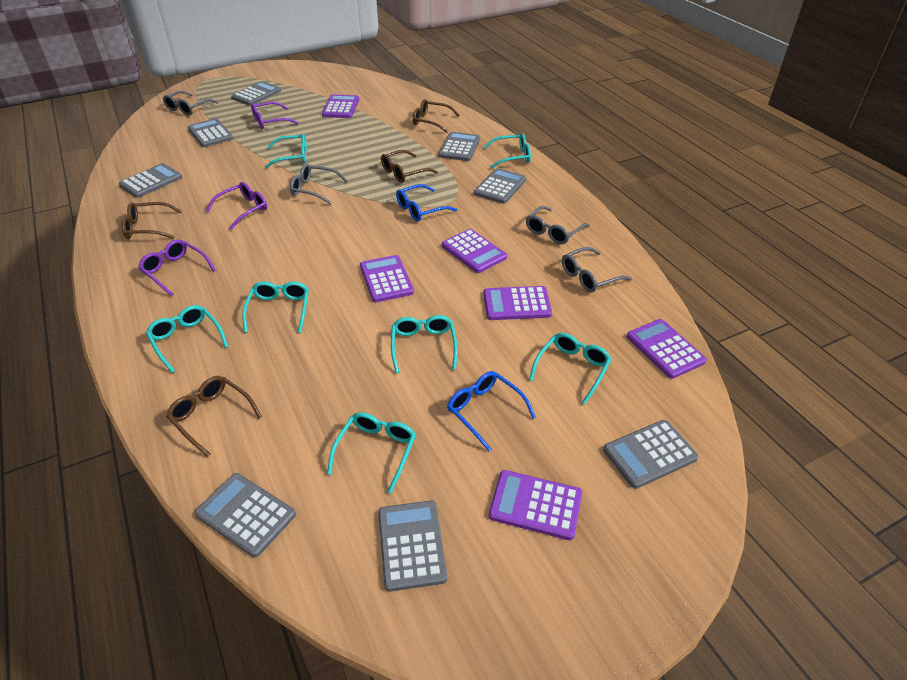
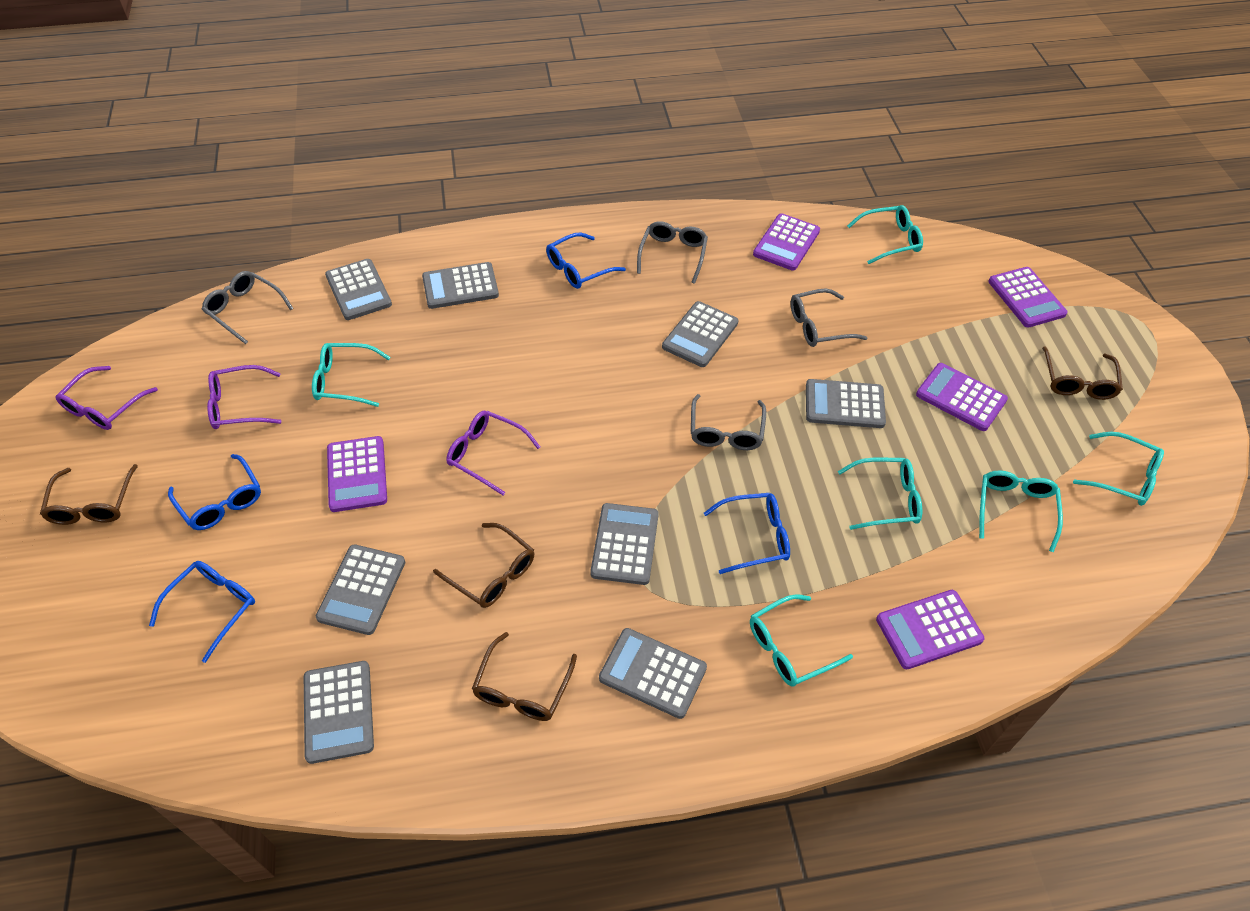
blue glasses: 2 -> 4
purple calculator: 6 -> 5
turquoise glasses: 7 -> 6

